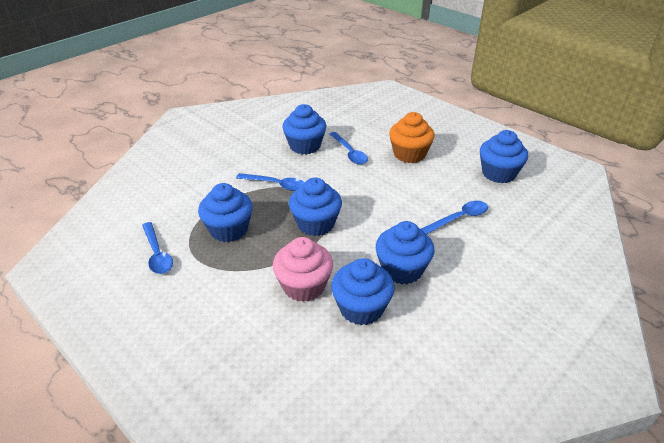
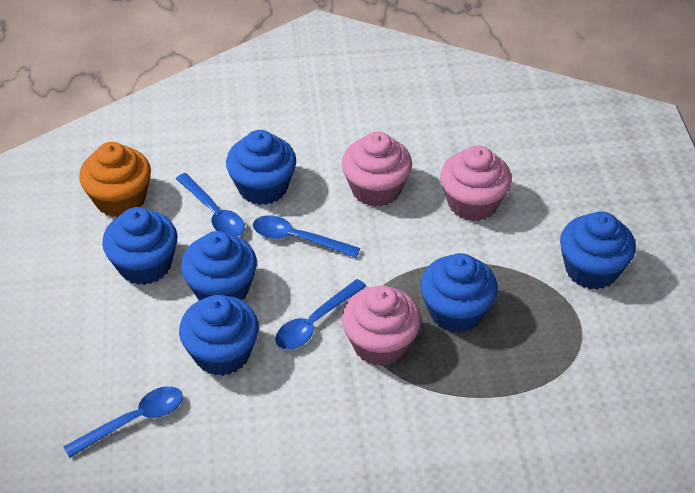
pink cupcake: 1 -> 3

